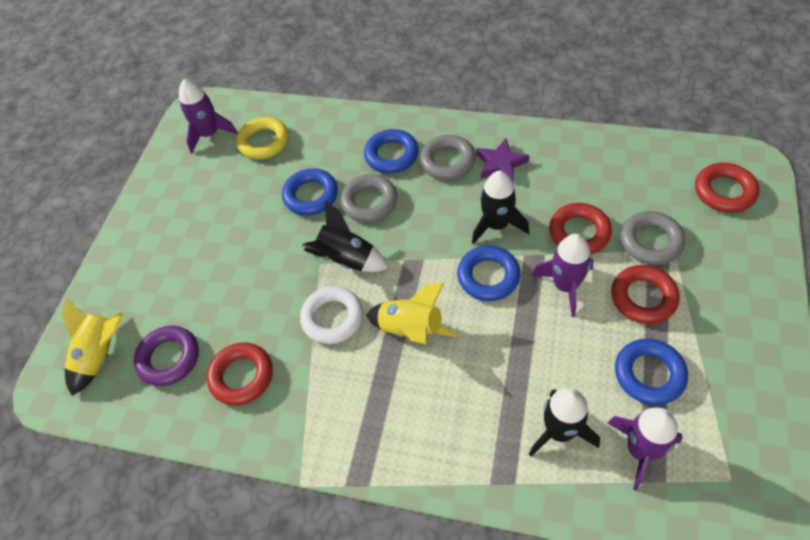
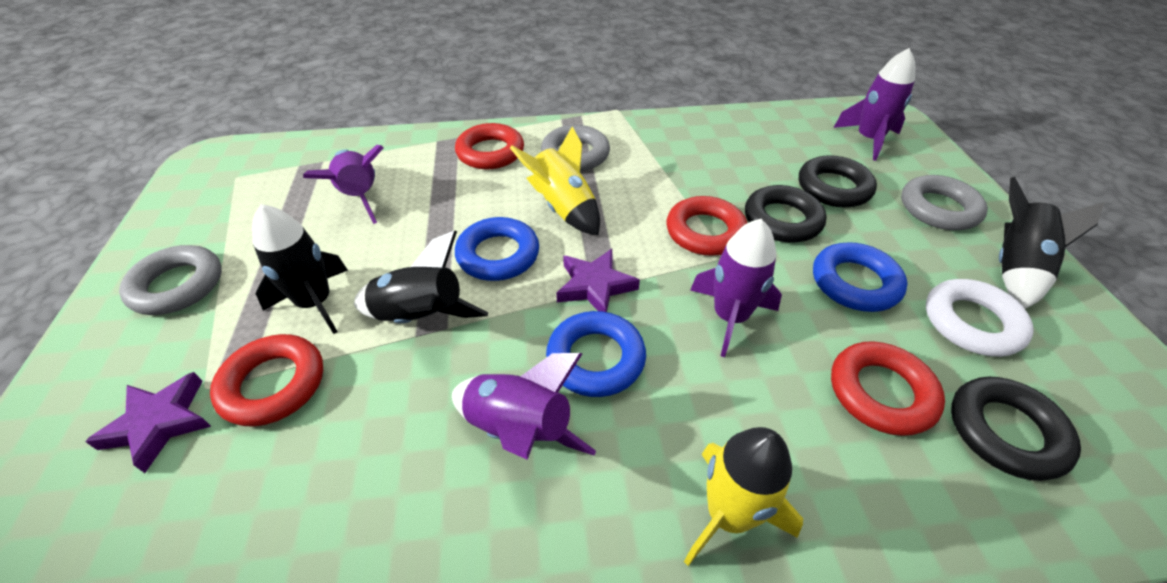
black ring: 0 -> 3
blue ring: 4 -> 3
purple ring: 1 -> 0
purple rocket: 3 -> 4
purple star: 1 -> 2
yellow ring: 1 -> 0

